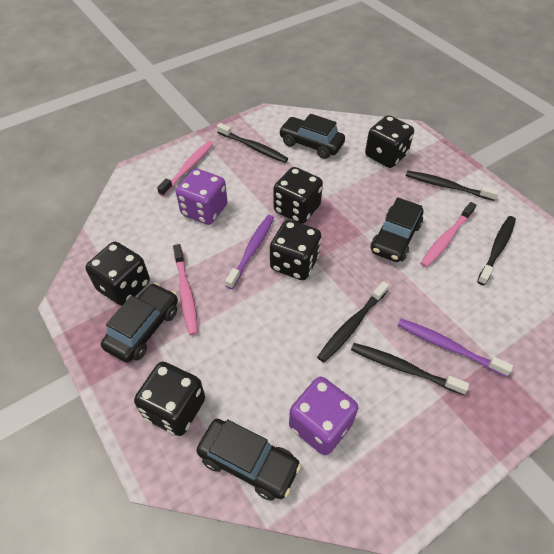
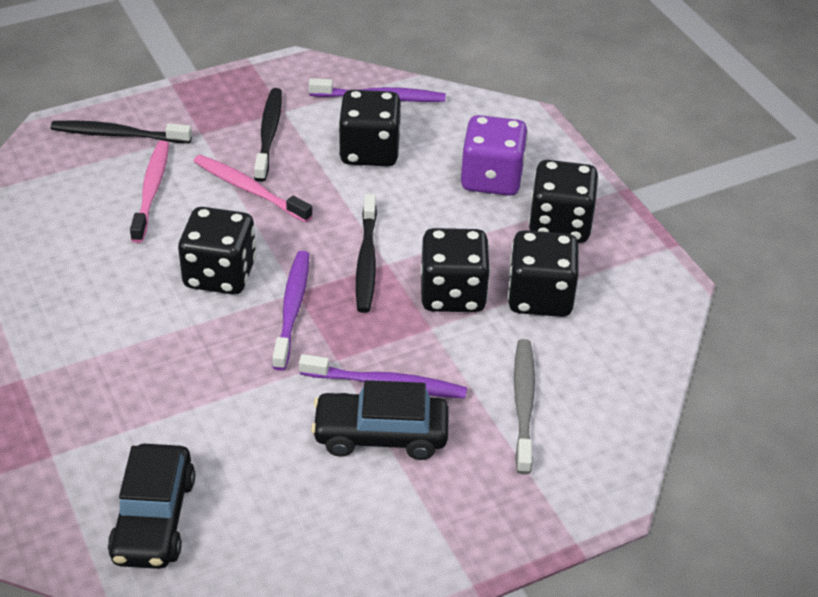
black car: 4 -> 2
black toothbrush: 5 -> 3
grey toothbrush: 0 -> 1
pink toothbrush: 3 -> 2
purple dice: 2 -> 1
purple toothbrush: 2 -> 3

